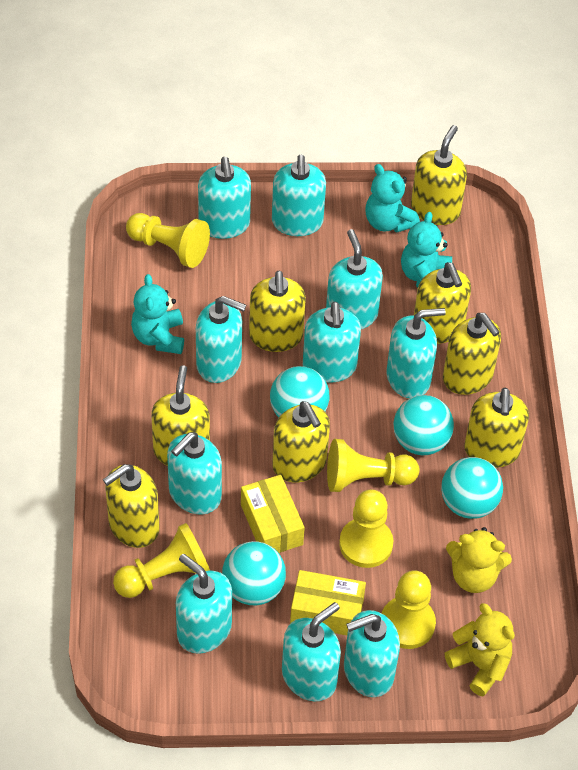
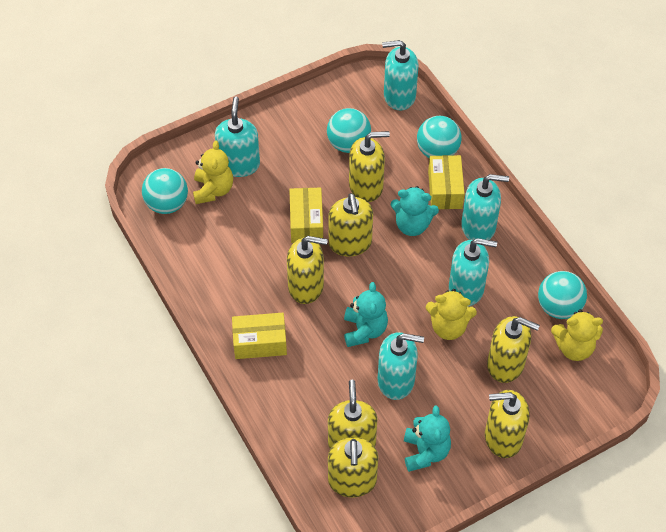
turquoise soap dispenser: 10 -> 5
yellow box: 2 -> 3
yellow pawn: 5 -> 0
yellow soap dispenser: 8 -> 7
yellow teddy bear: 2 -> 3

